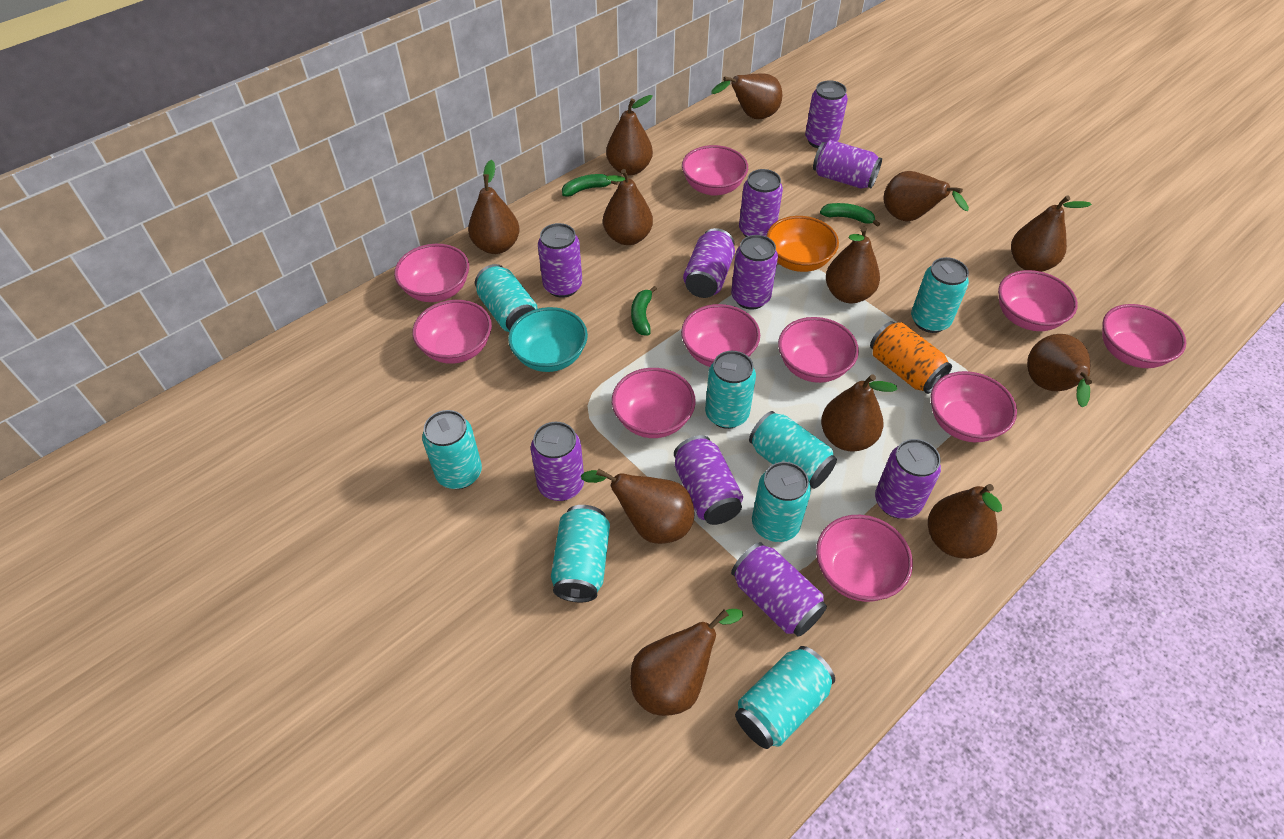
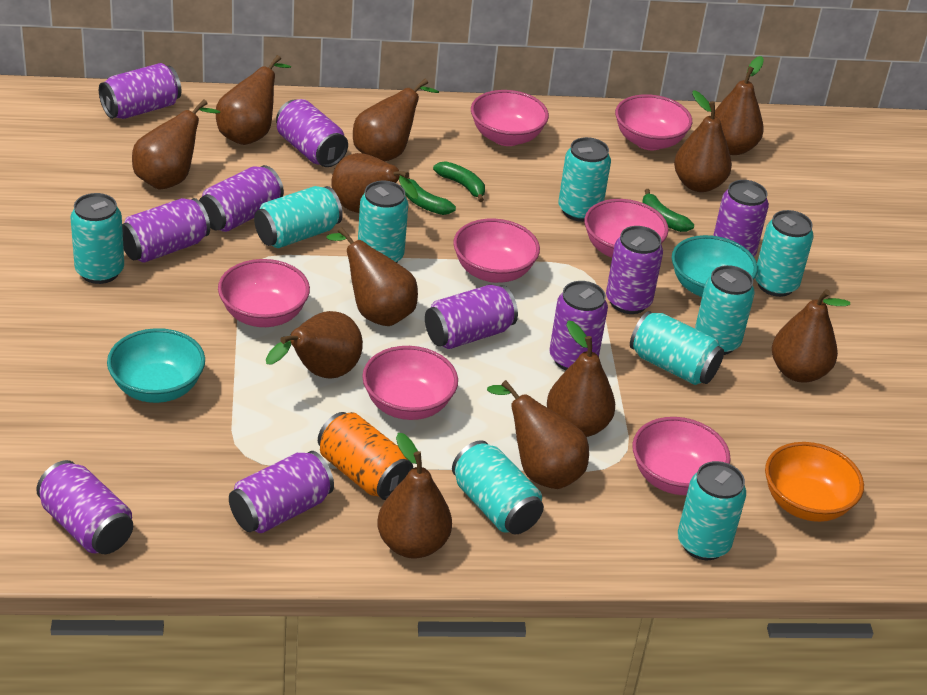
pink bowl: 10 -> 7
turquoise bowl: 1 -> 2
turquoise can: 8 -> 9

